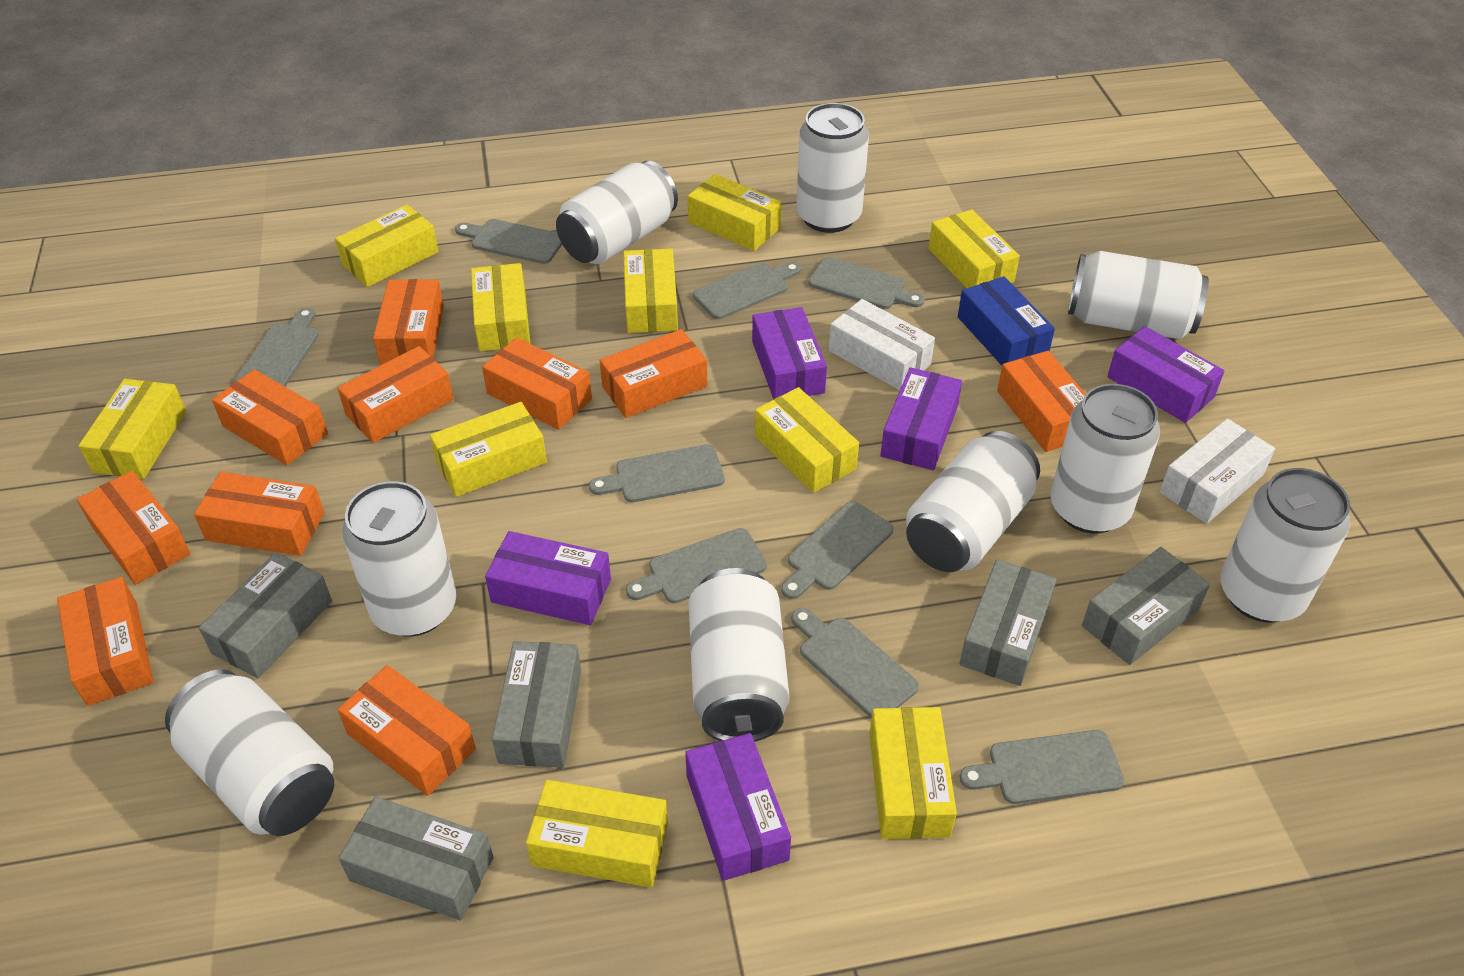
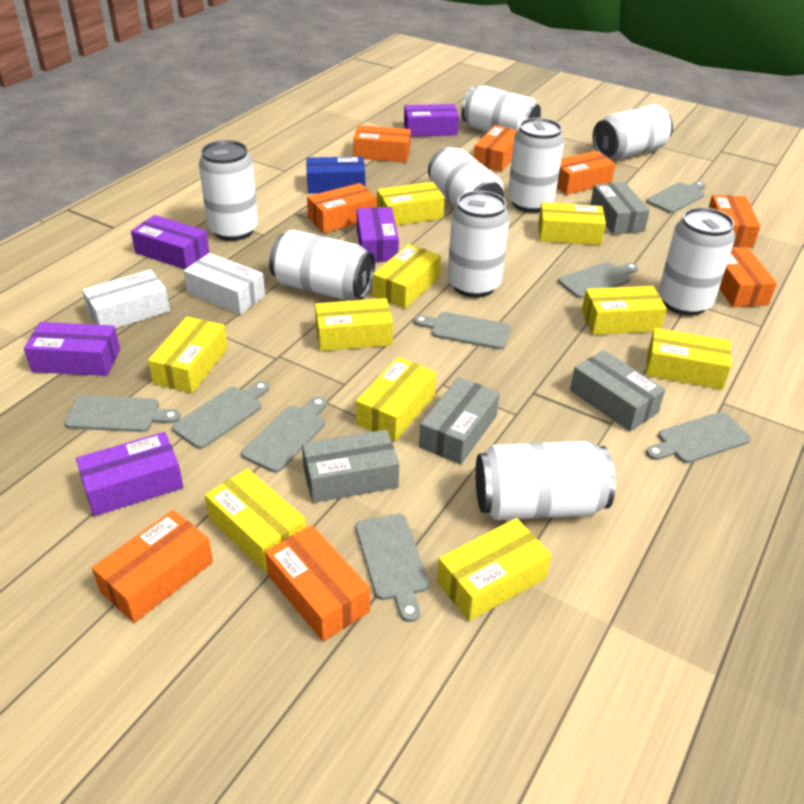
grey box: 5 -> 4
grey cutting board: 9 -> 8
orange box: 10 -> 8

